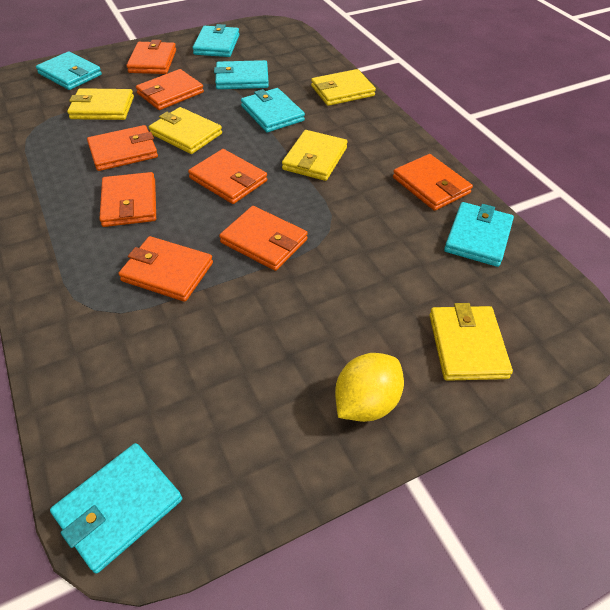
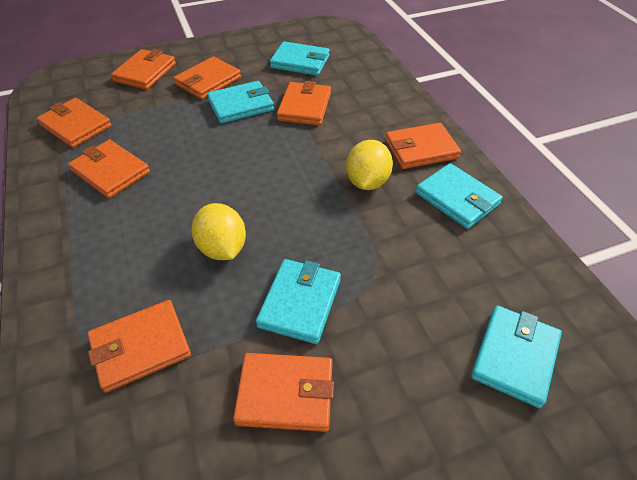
turquoise wallet: 6 -> 5
yellow lemon: 1 -> 2
yellow wallet: 5 -> 0

